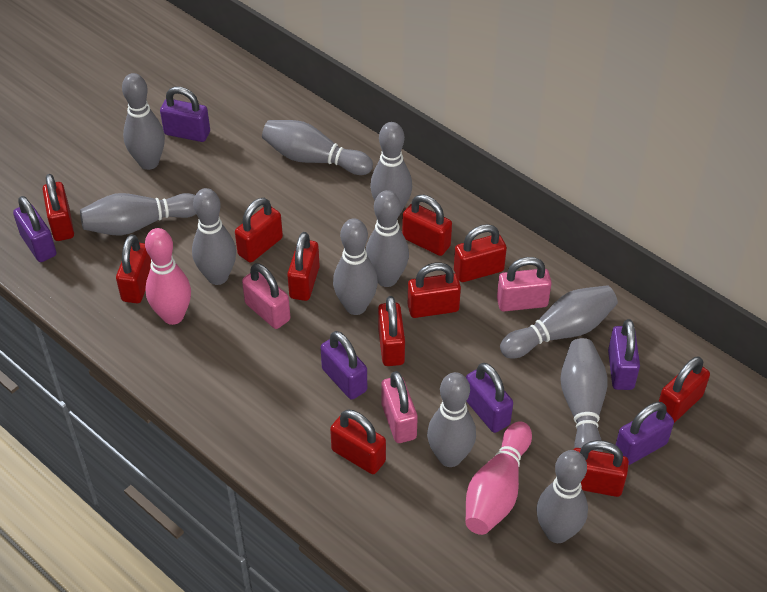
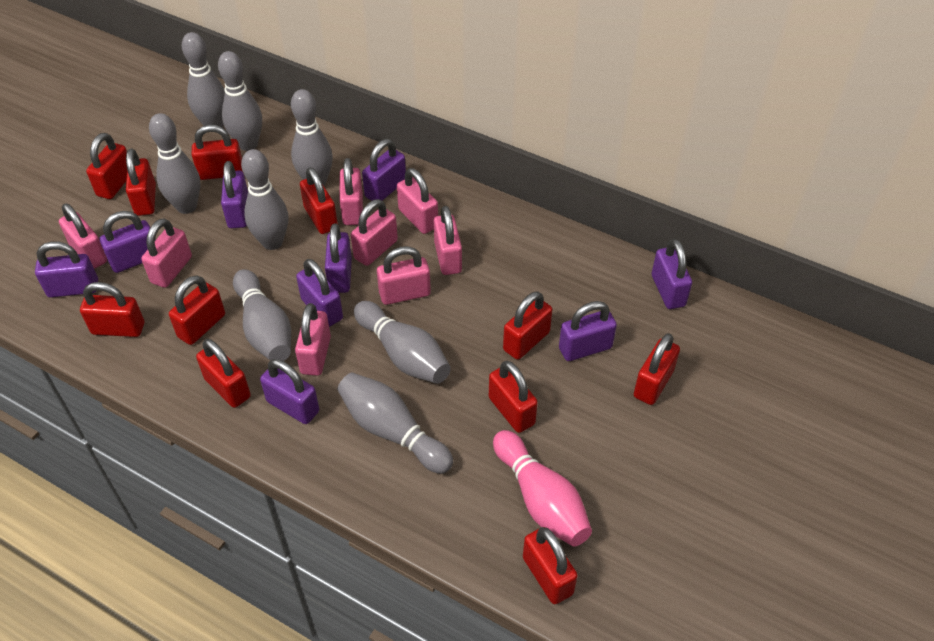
grey bowling pin: 11 -> 8
pink bowling pin: 2 -> 1
pink padlock: 3 -> 8
purple padlock: 6 -> 9

